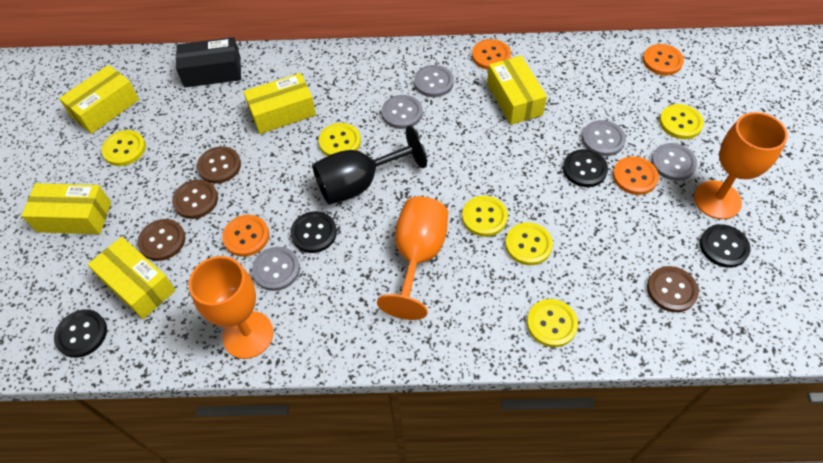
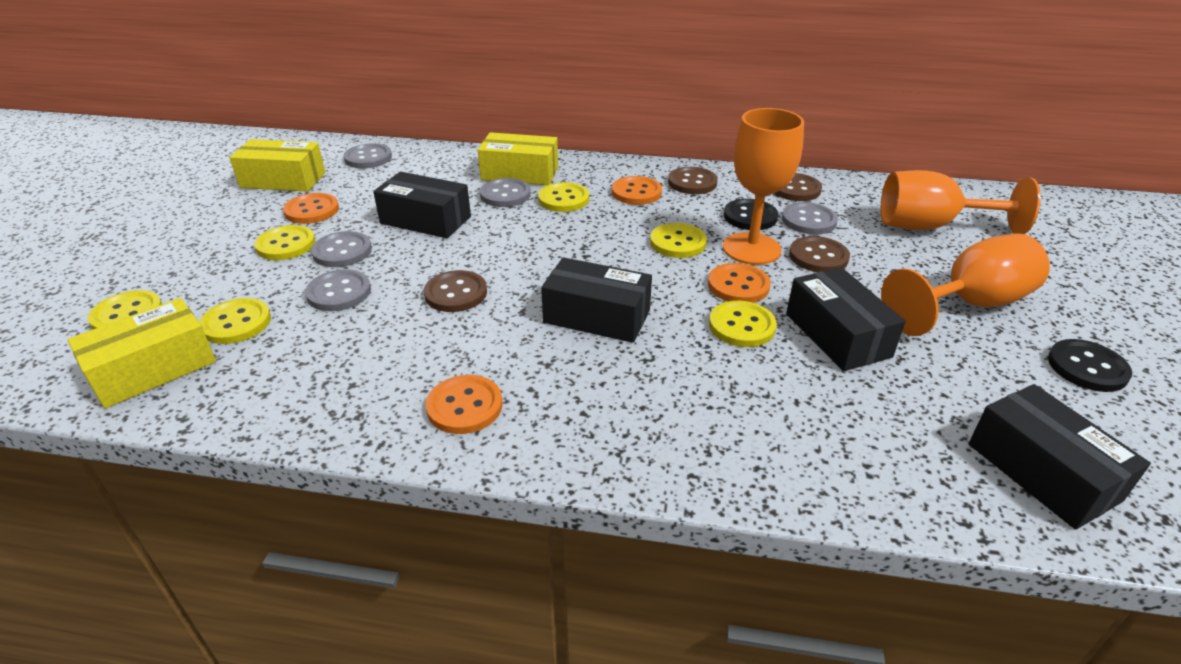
black box: 1 -> 4
black button: 4 -> 2
black goblet: 1 -> 0
yellow box: 5 -> 3

